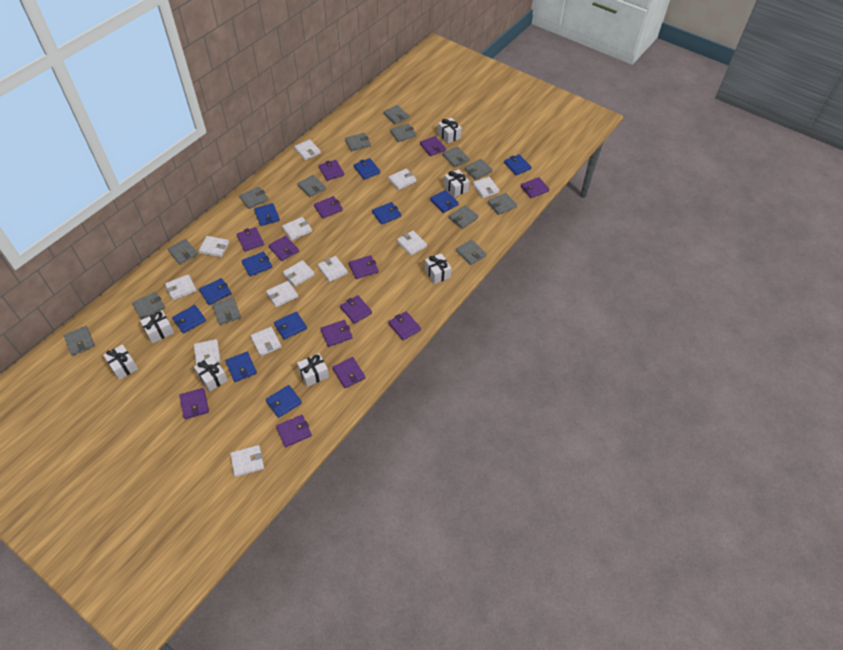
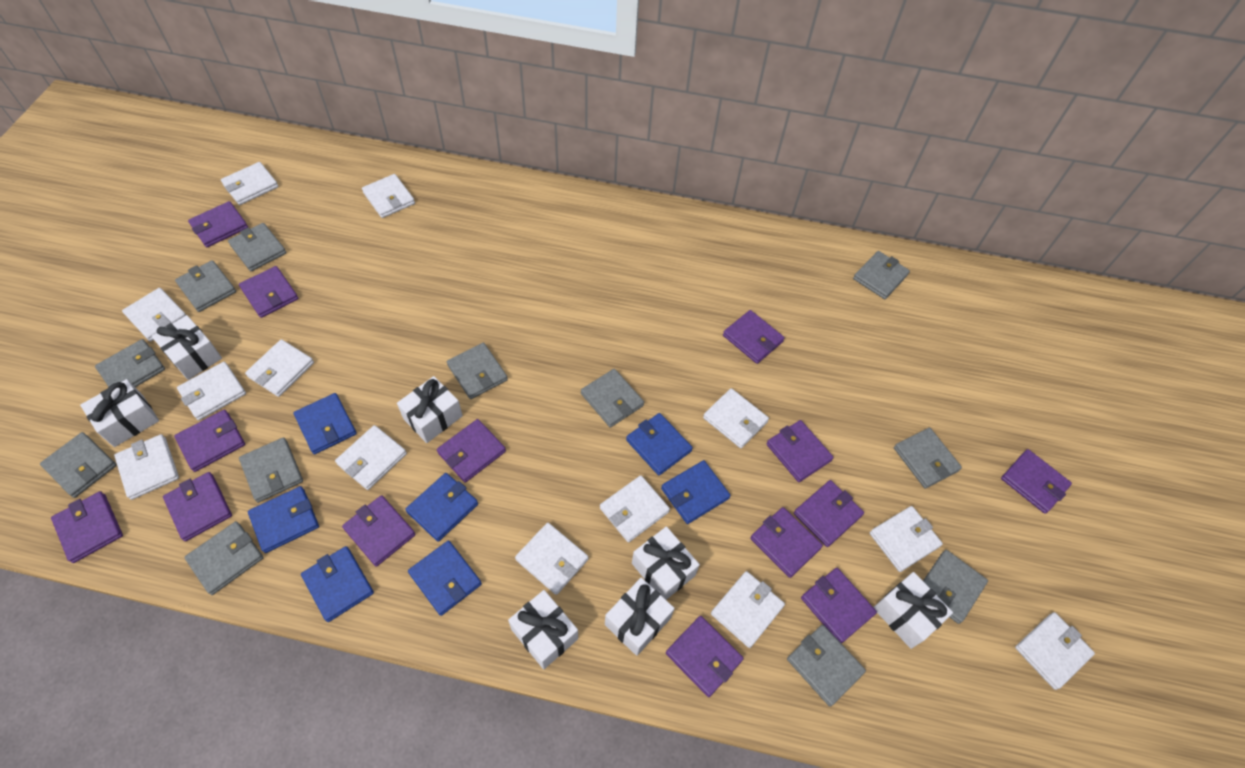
blue wallet: 11 -> 7
grey wallet: 14 -> 12
purple wallet: 13 -> 14

